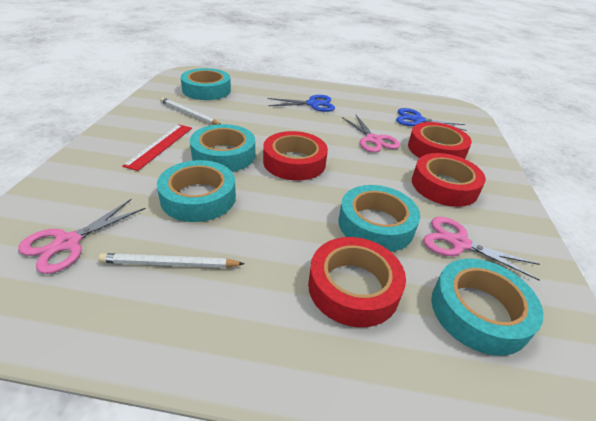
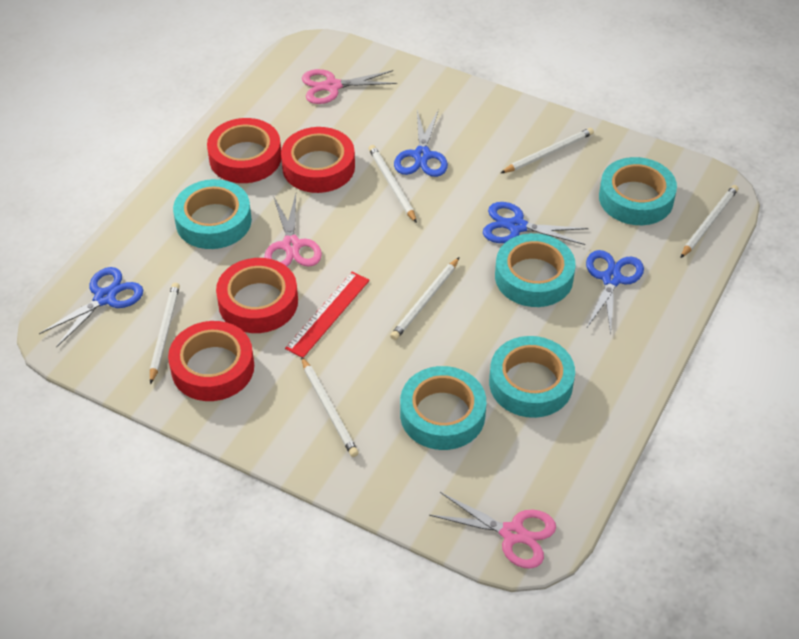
blue scissors: 2 -> 4
white pencil: 2 -> 6

